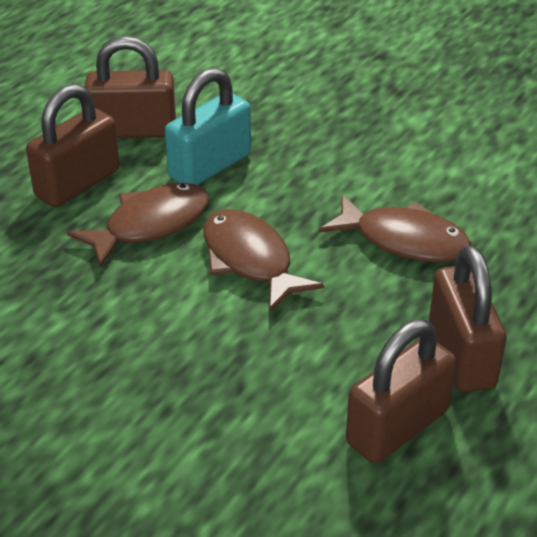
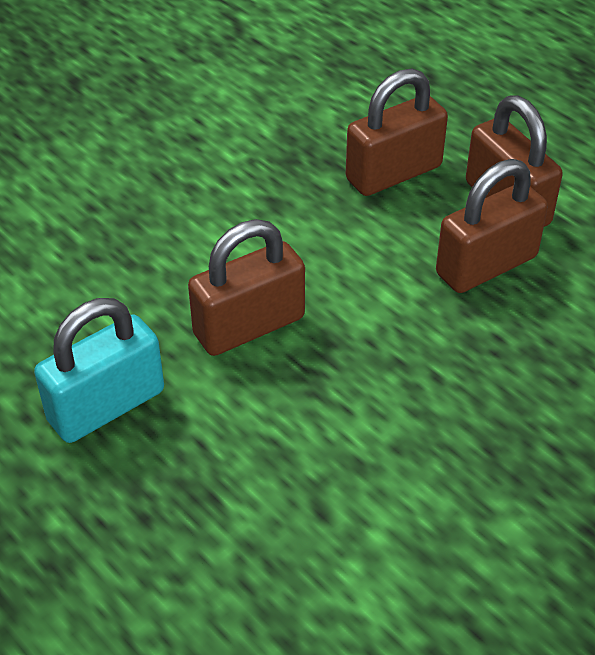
brown fish: 3 -> 0

